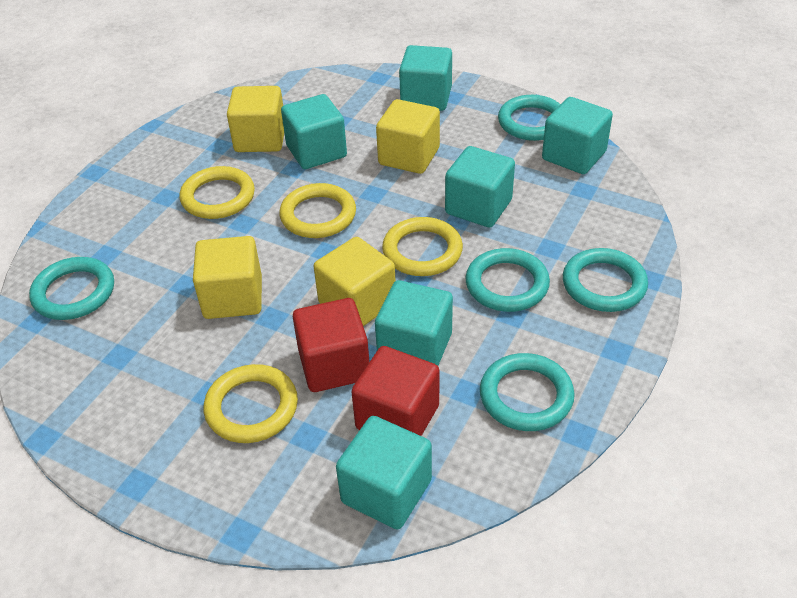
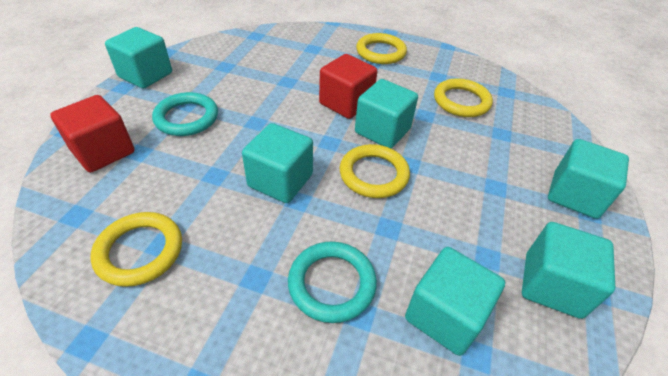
turquoise ring: 5 -> 2
yellow cube: 4 -> 0

